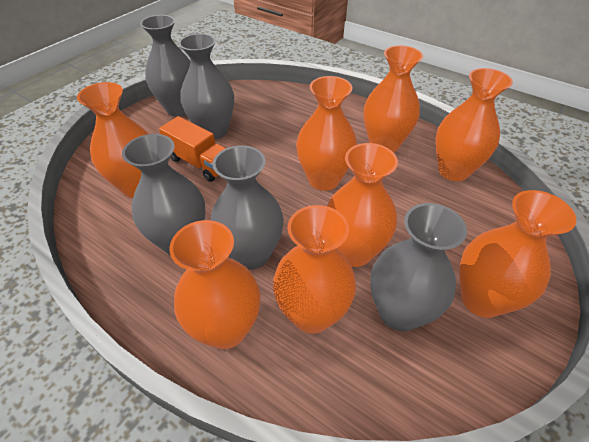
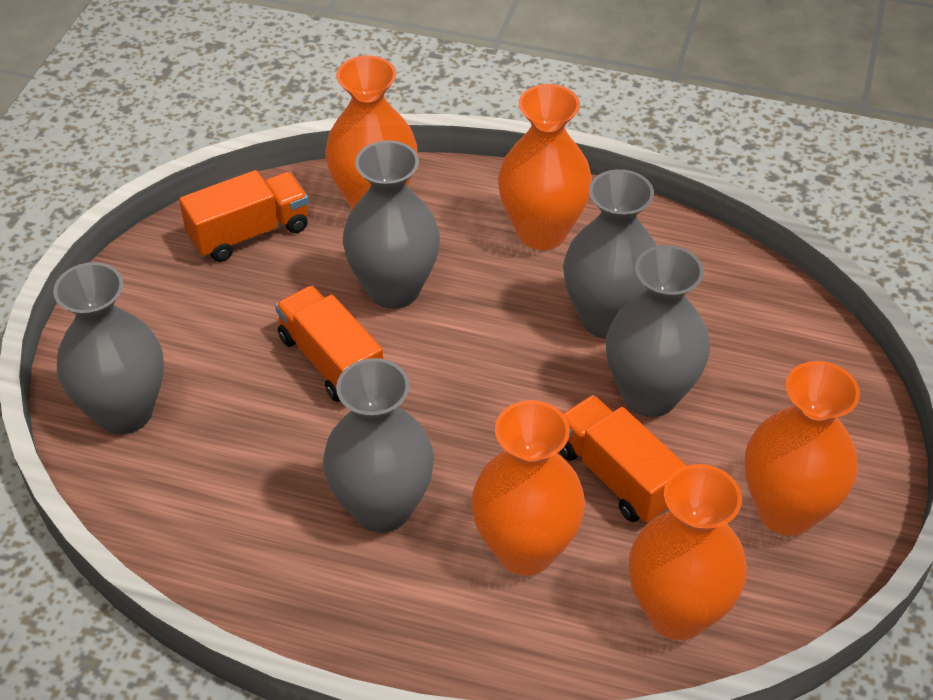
orange truck: 1 -> 3
orange vase: 8 -> 5

